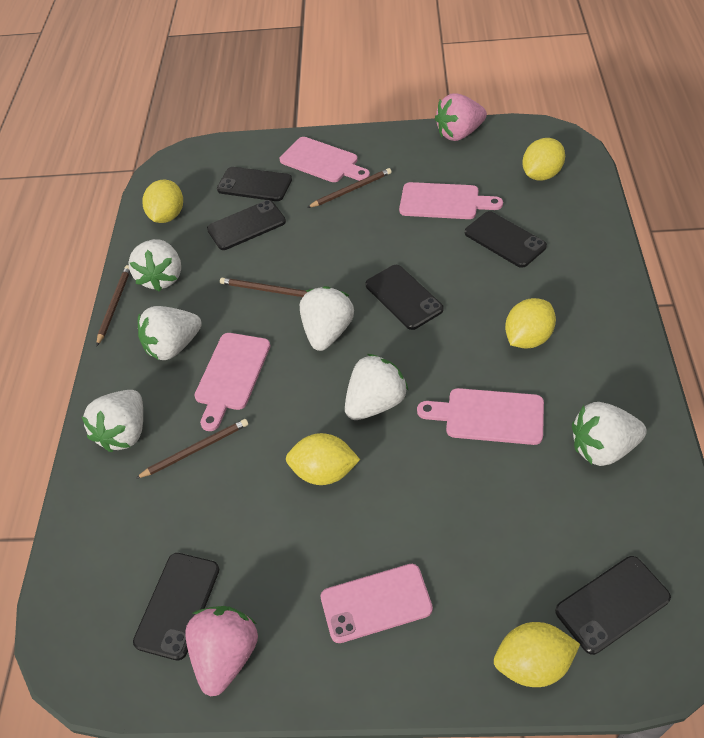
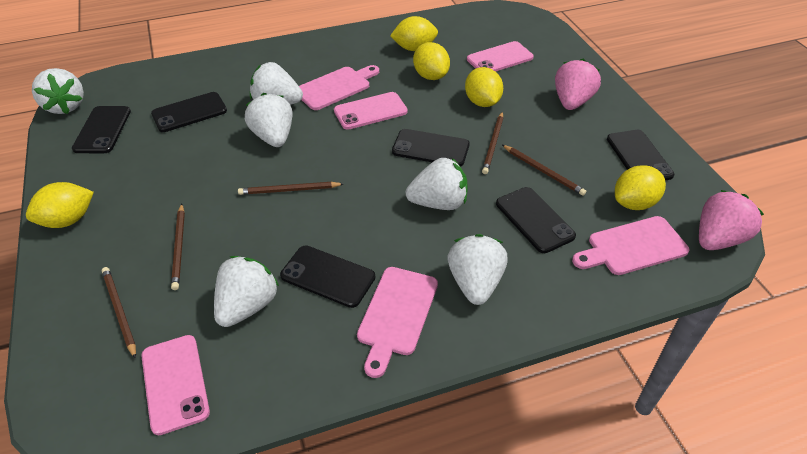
brown pencil: 4 -> 5
pink cutting board: 4 -> 3
pink phone: 1 -> 3

